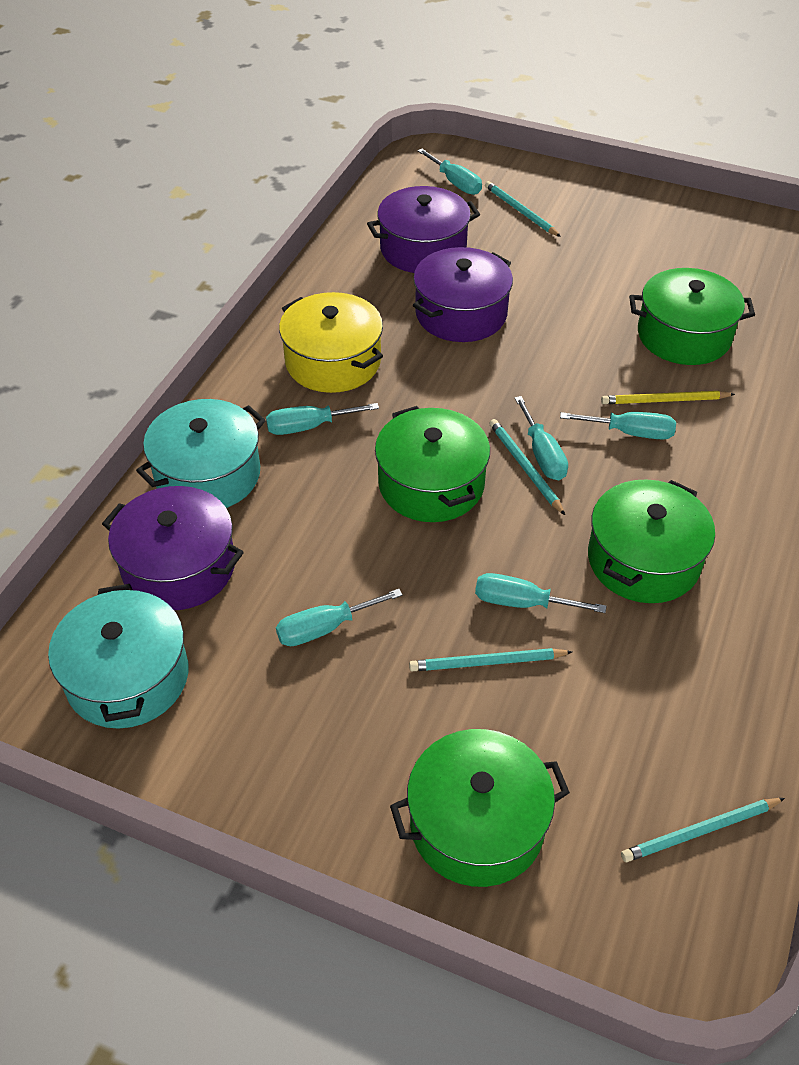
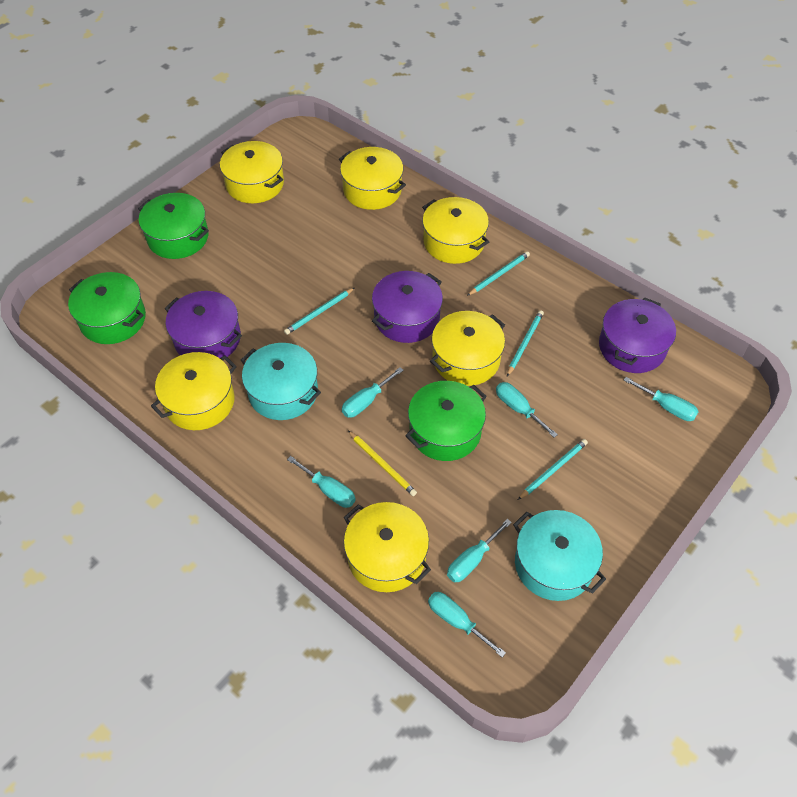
green pot: 4 -> 3
yellow pot: 1 -> 6

